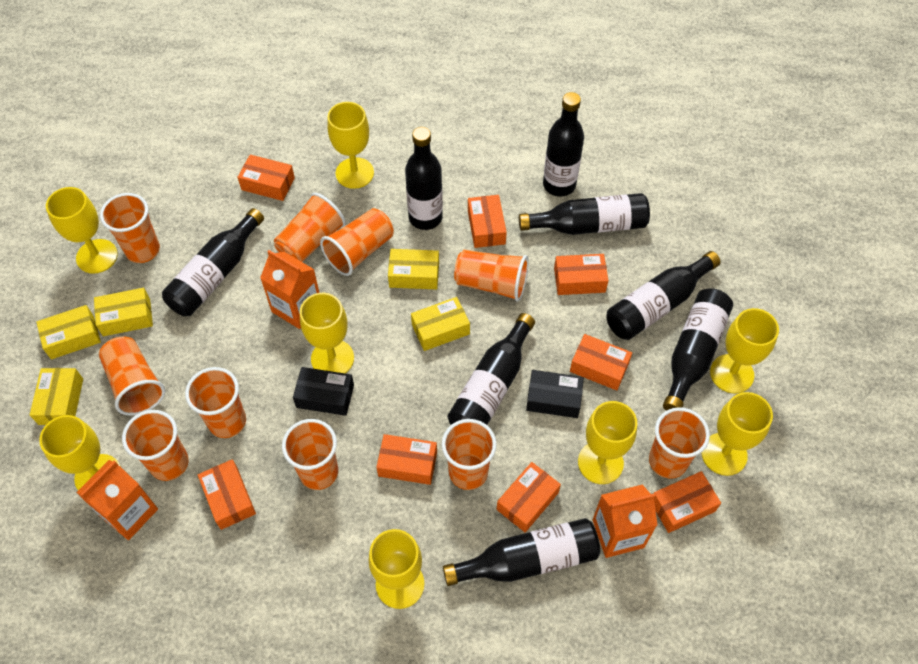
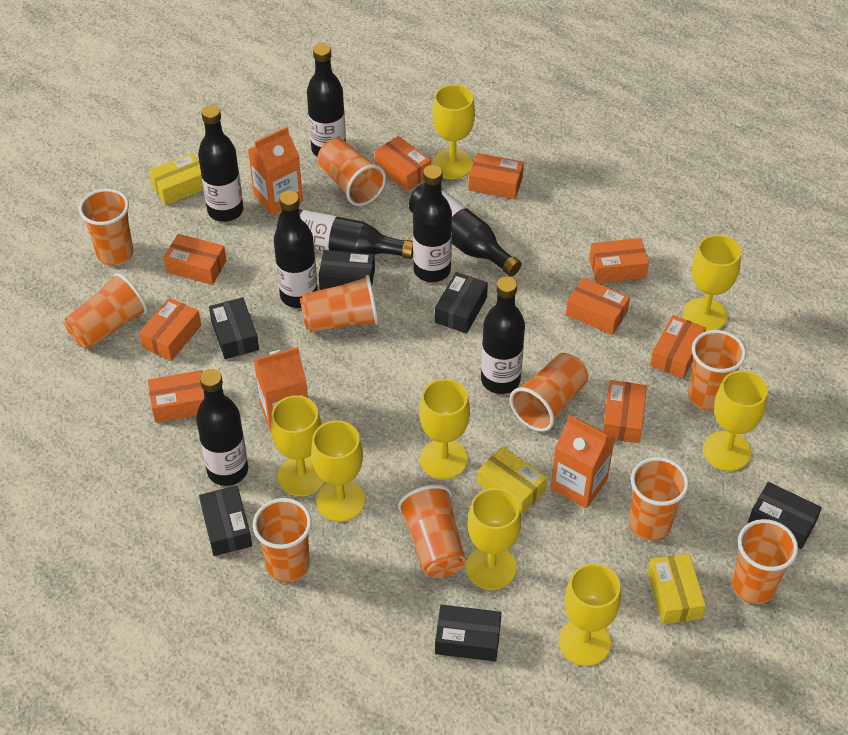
black box: 2 -> 6
orange box: 8 -> 9
yellow box: 5 -> 3

